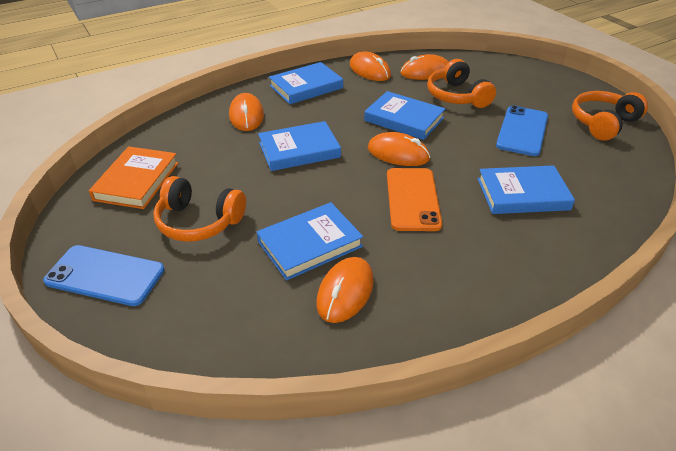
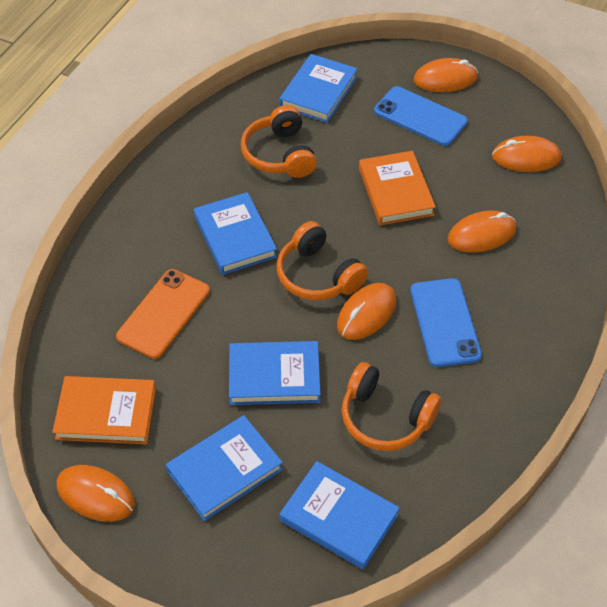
orange book: 1 -> 2

